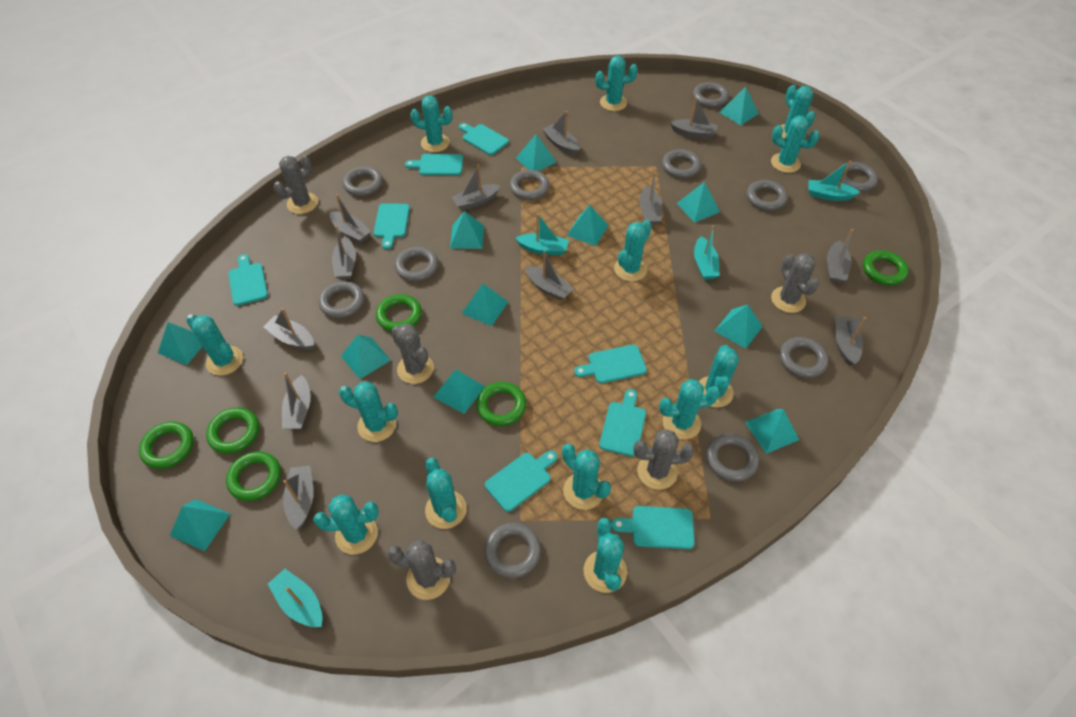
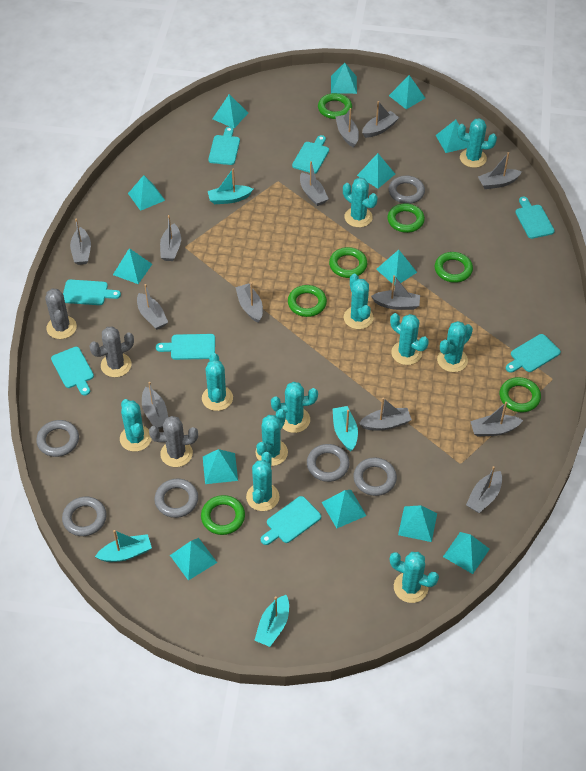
green ring: 6 -> 7
grey boat: 12 -> 13
grey cactus: 5 -> 3
grey ring: 11 -> 6
turquoise cactus: 13 -> 11
turquoise pyramid: 12 -> 13

